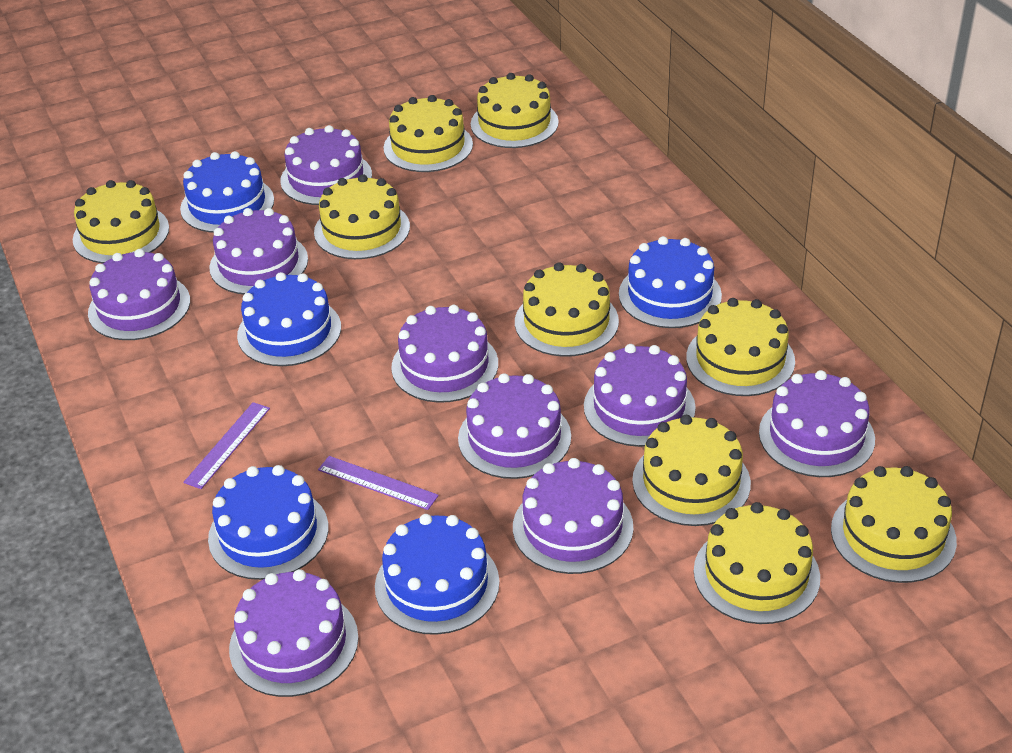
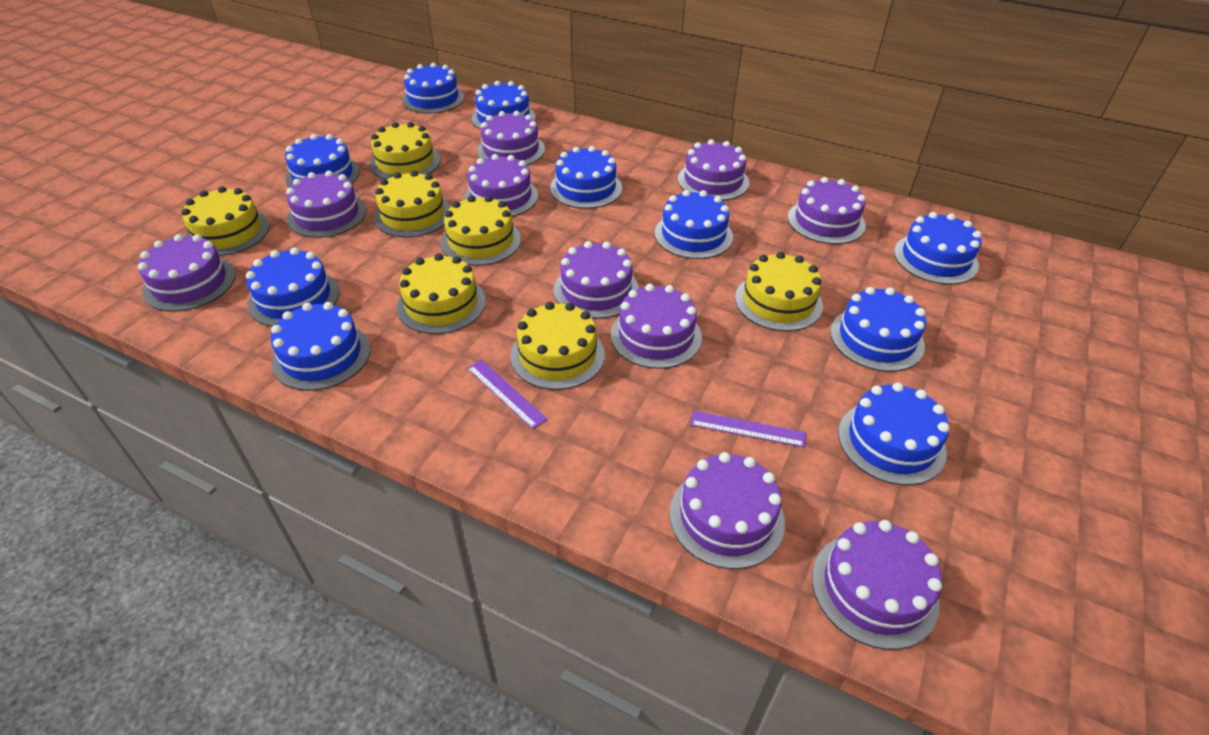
blue cake: 5 -> 10
purple cake: 9 -> 10
yellow cake: 9 -> 7

